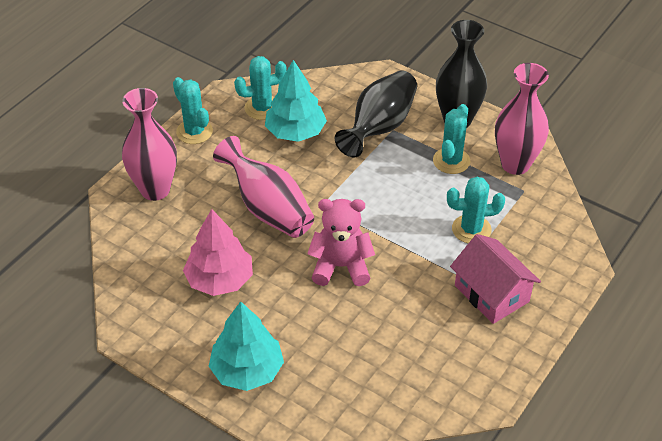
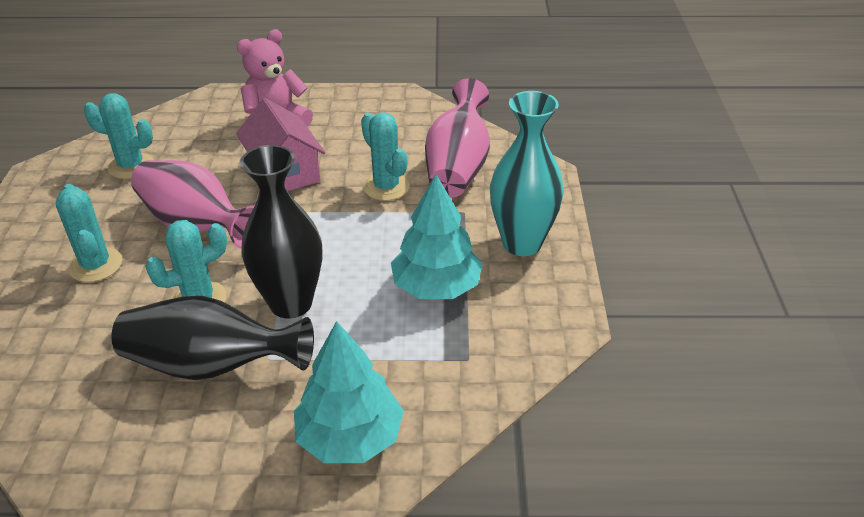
pink tree: 1 -> 0
pink vase: 3 -> 2
turquoise vase: 0 -> 1

